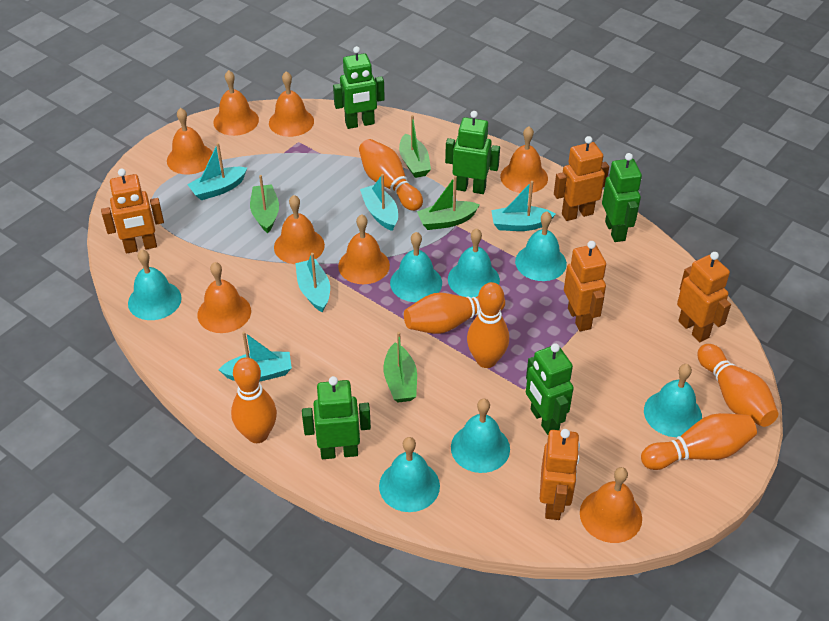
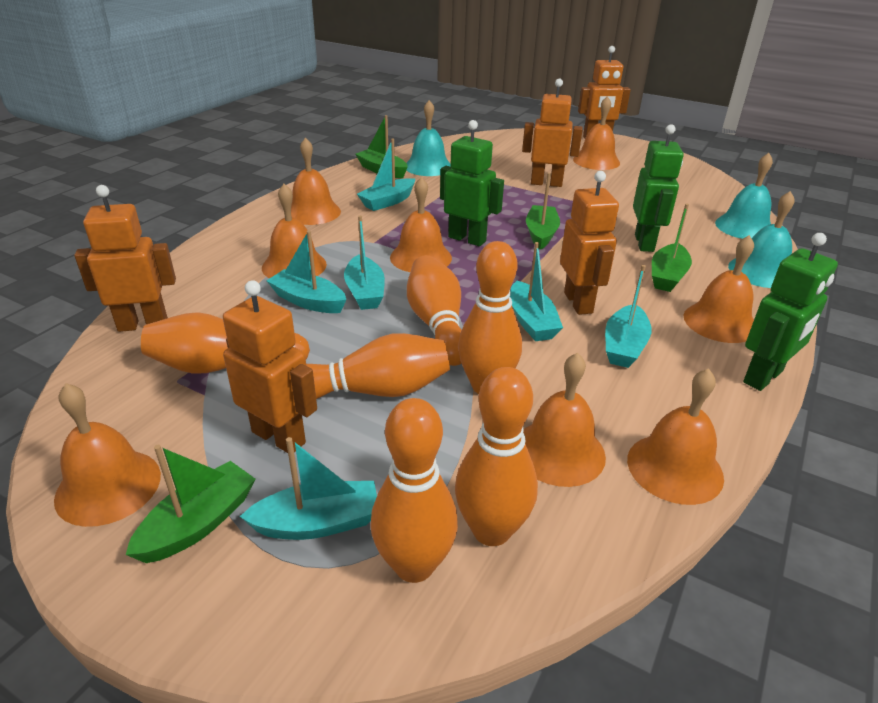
green robot: 5 -> 3
turquoise bell: 7 -> 3
turquoise boat: 5 -> 6

